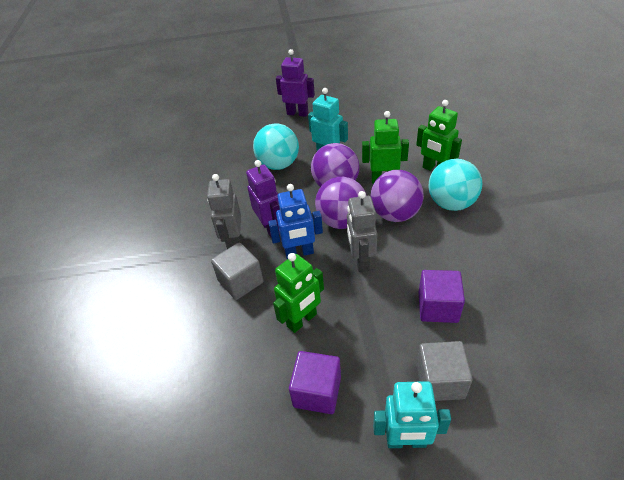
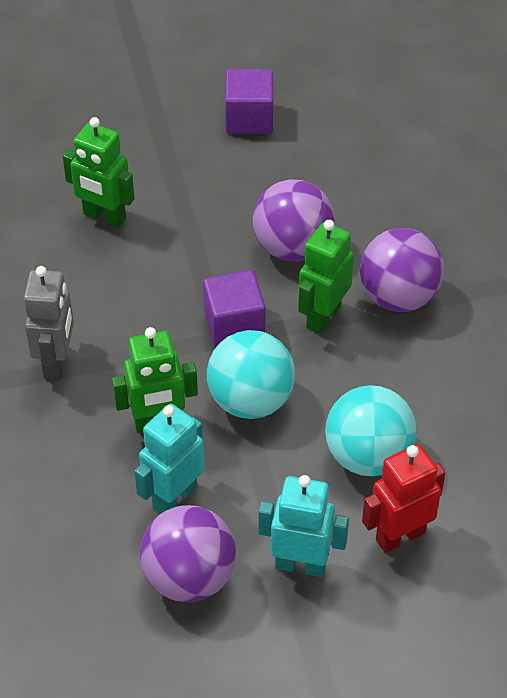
blue robot: 1 -> 0
grey cube: 2 -> 0
grey robot: 2 -> 1
purple robot: 2 -> 0
red robot: 0 -> 1

